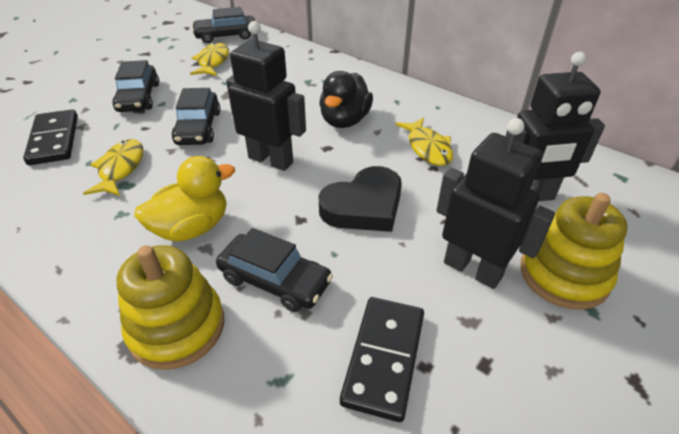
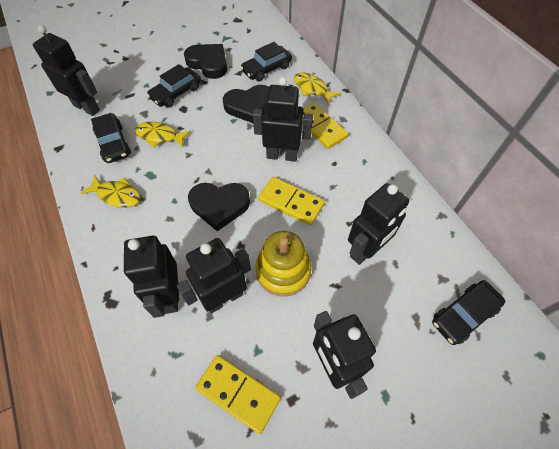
black domino: 2 -> 0
black duck: 1 -> 0
black heart: 1 -> 3
black robot: 3 -> 6
yellow domino: 0 -> 3
yellow duck: 1 -> 0
yellow stacking toy: 2 -> 1

